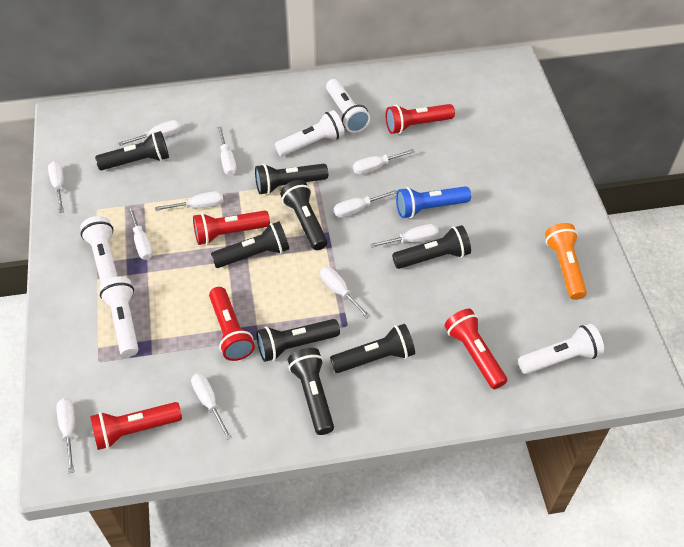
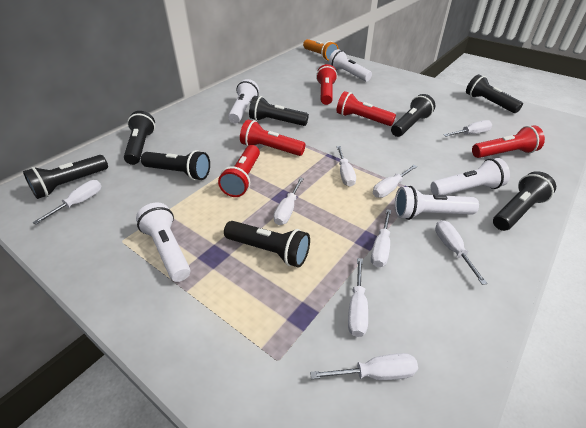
blue flashlight: 1 -> 0
white screwdriver: 11 -> 9

